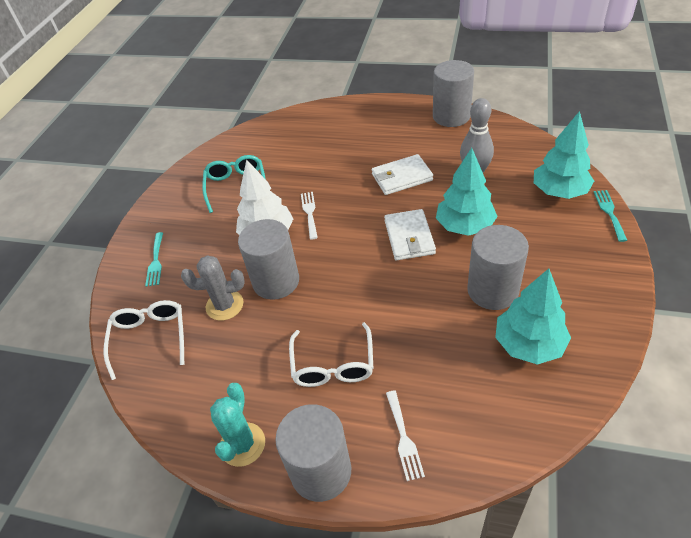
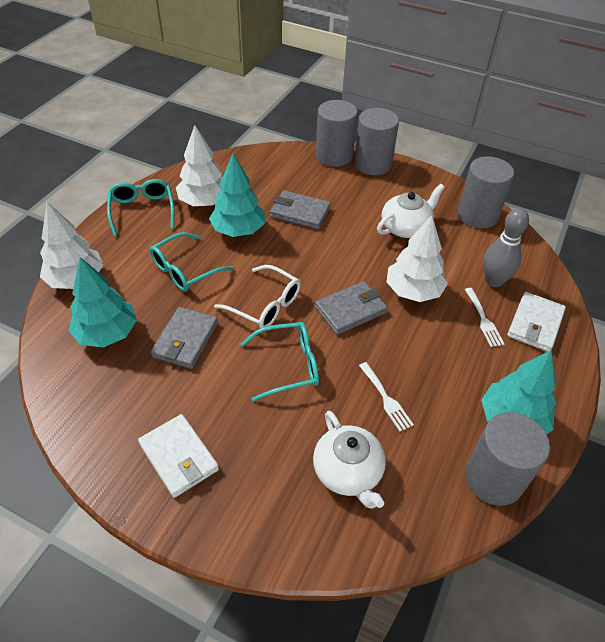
grey cactus: 1 -> 0
grey wallet: 0 -> 3
turquoise cactus: 1 -> 0
turquoise fork: 2 -> 0
turquoise glasses: 1 -> 3
white glasses: 2 -> 1
white teapot: 0 -> 2
white tree: 1 -> 3

